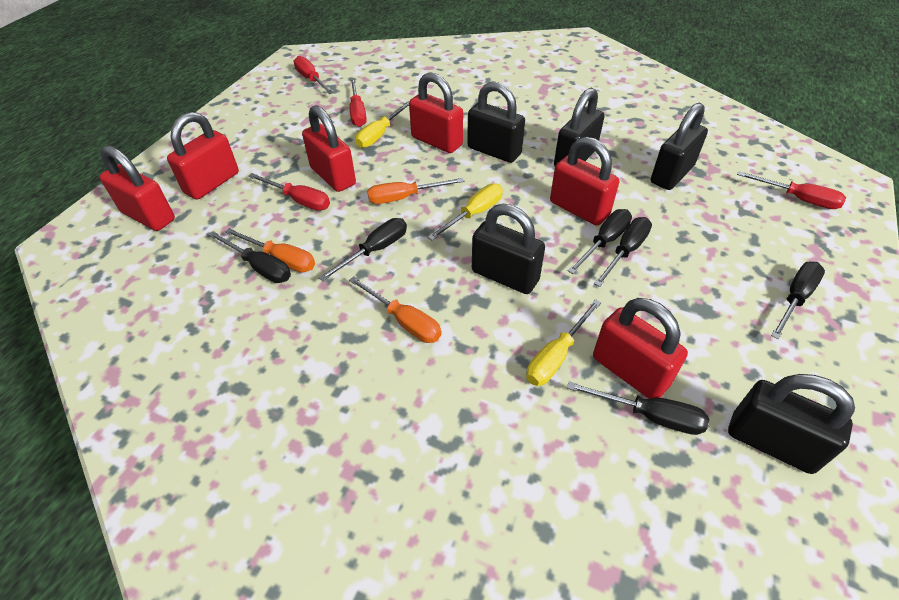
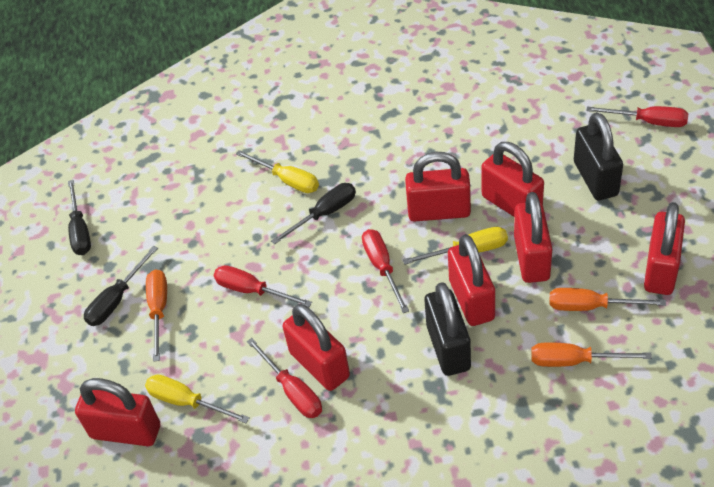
black padlock: 5 -> 2
black screwdriver: 6 -> 3
red padlock: 6 -> 7

